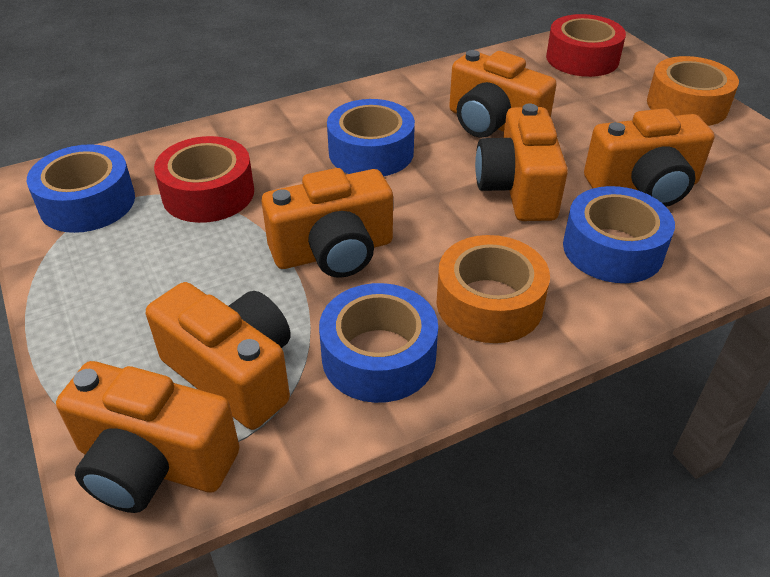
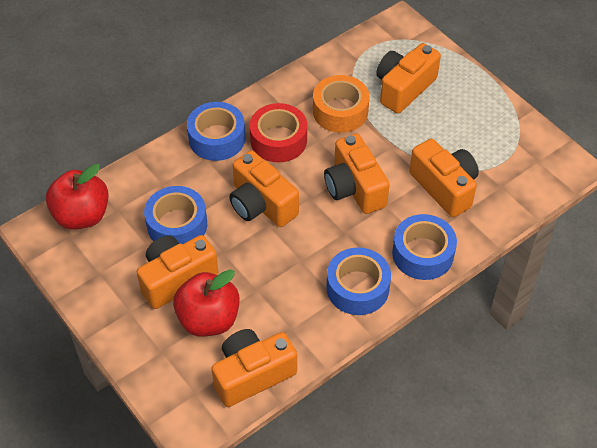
orange tape: 2 -> 1
red apple: 0 -> 2
red tape: 2 -> 1

